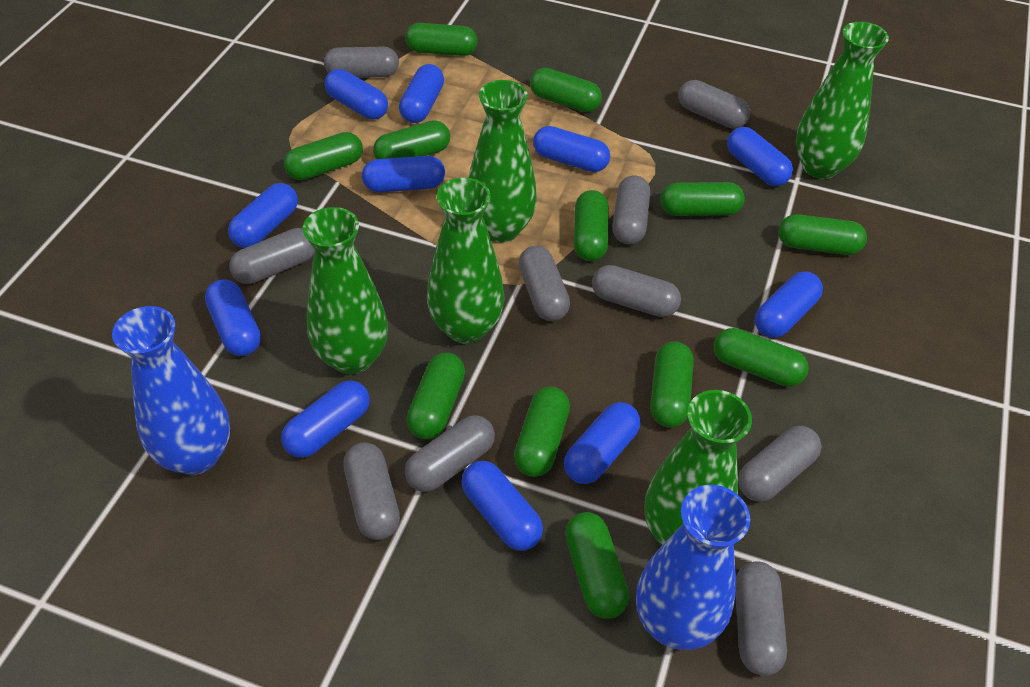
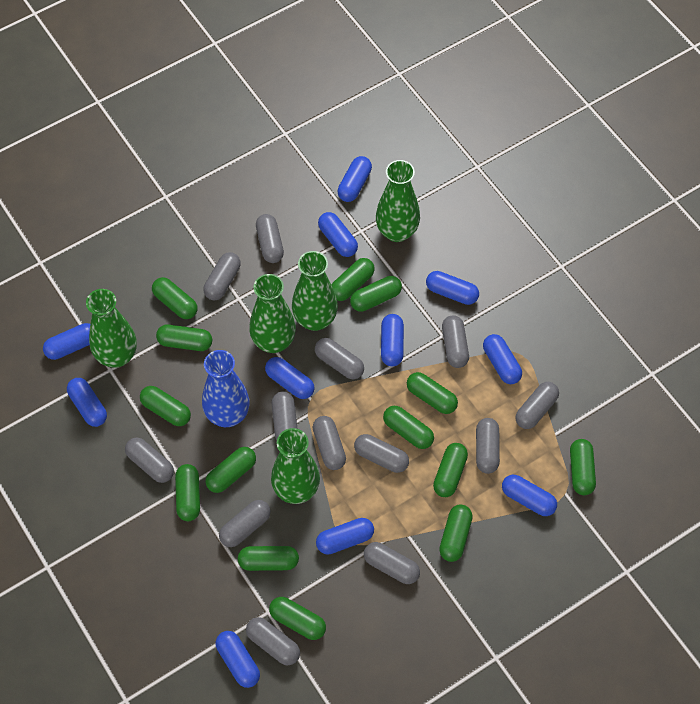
blue vase: 2 -> 1
green capsule: 12 -> 14
grey capsule: 10 -> 13

